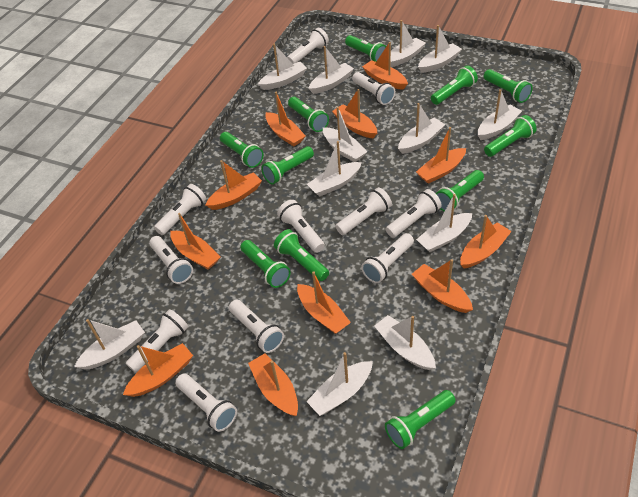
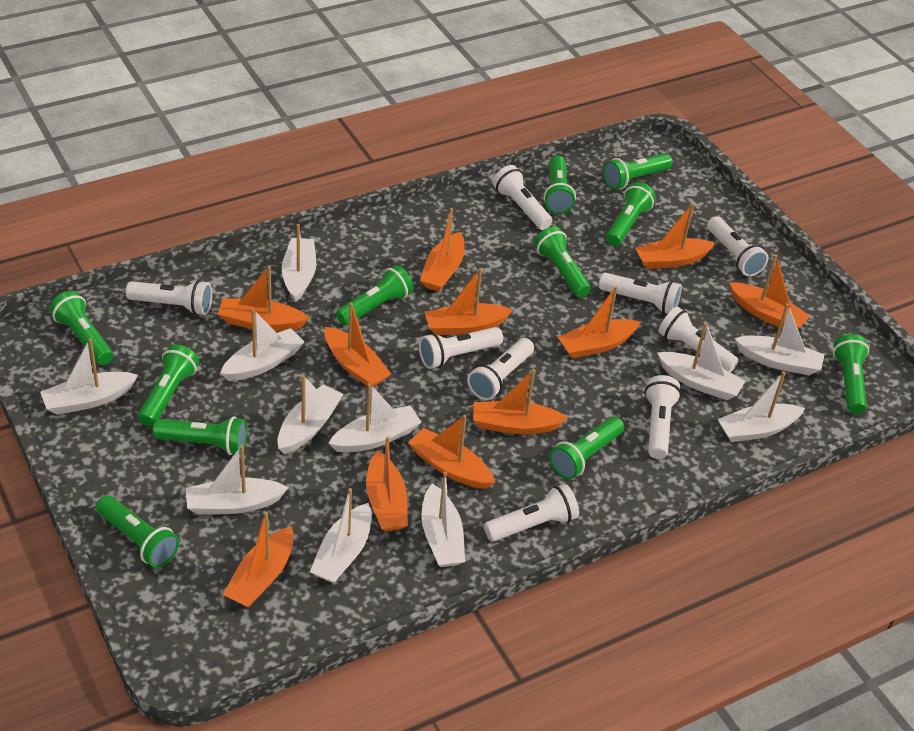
white boat: 12 -> 11
white flashlight: 11 -> 9

